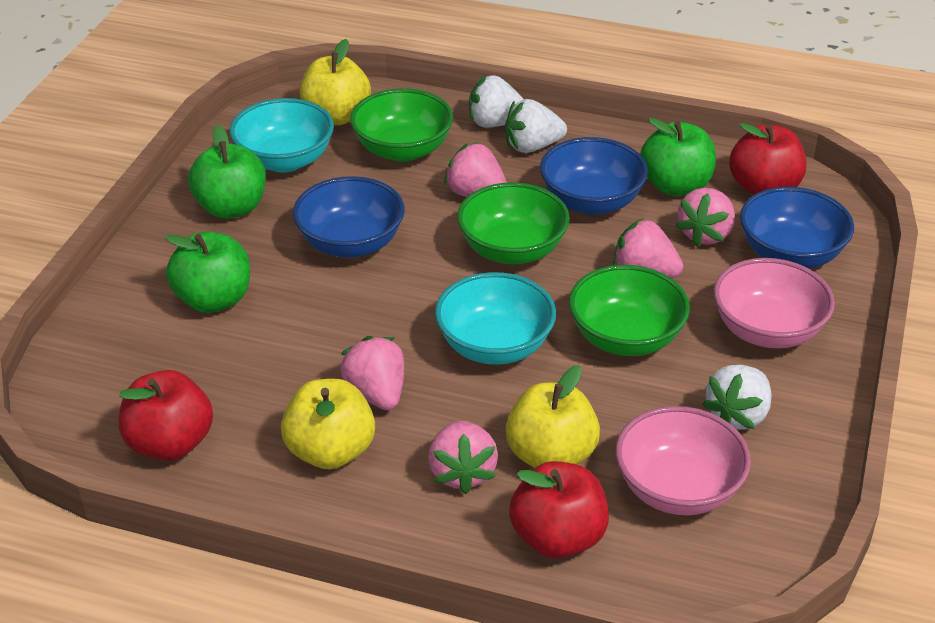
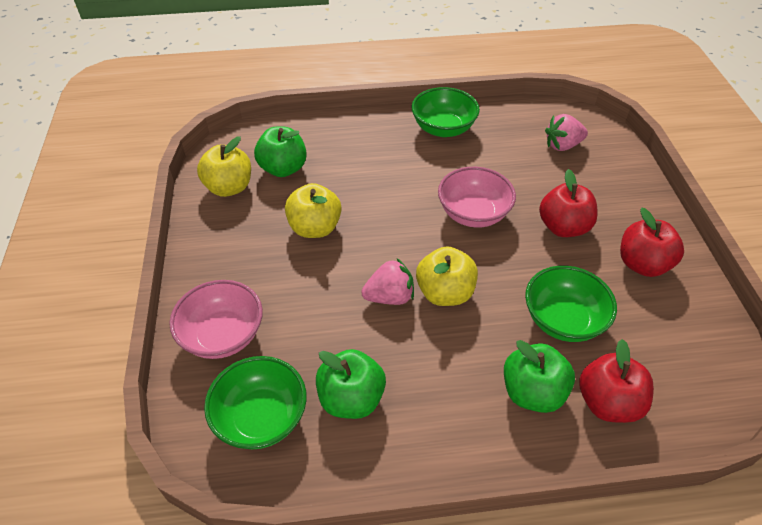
blue bowl: 3 -> 0
pink strawberry: 5 -> 2
turquoise bowl: 2 -> 0
white strawberry: 3 -> 0

